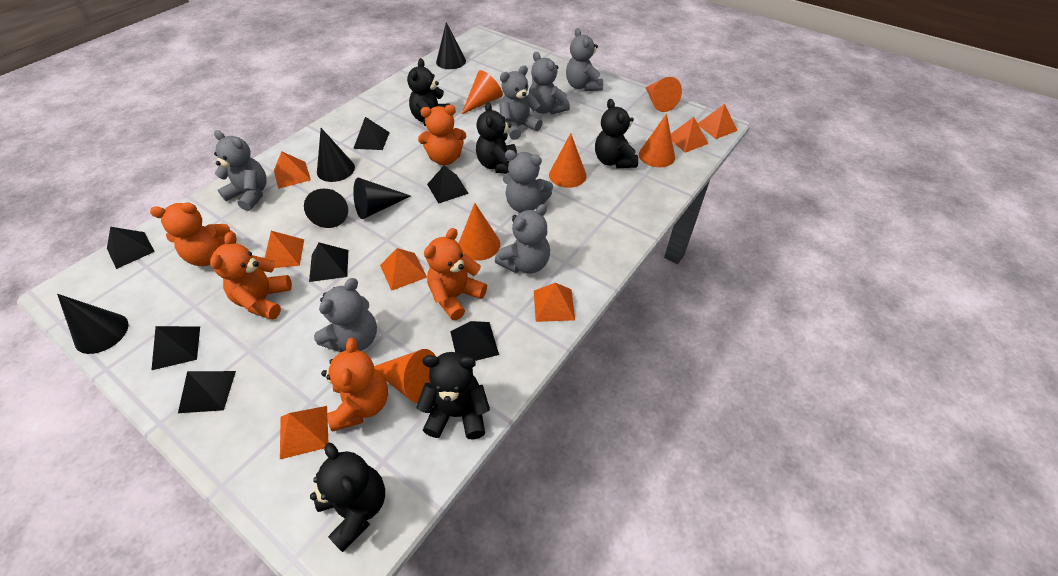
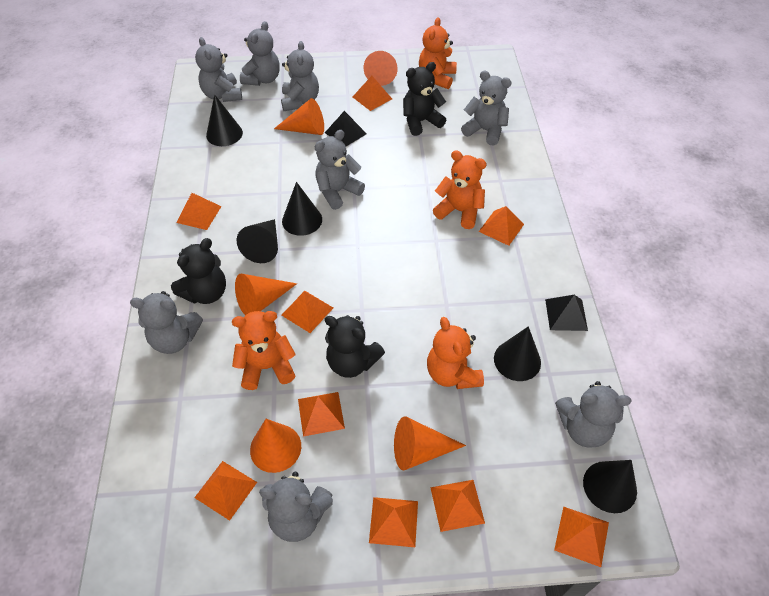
black pyramid: 7 -> 2
black teddy bear: 5 -> 3
grey teddy bear: 7 -> 8
orange cone: 6 -> 5
orange pyramid: 7 -> 9
orange teddy bear: 5 -> 4

